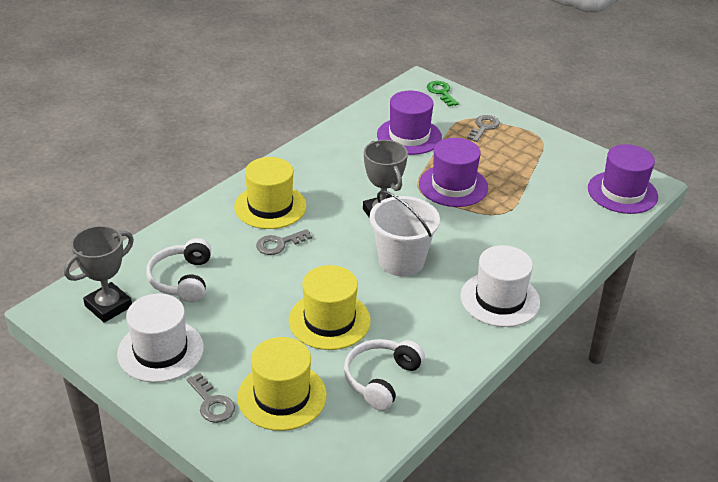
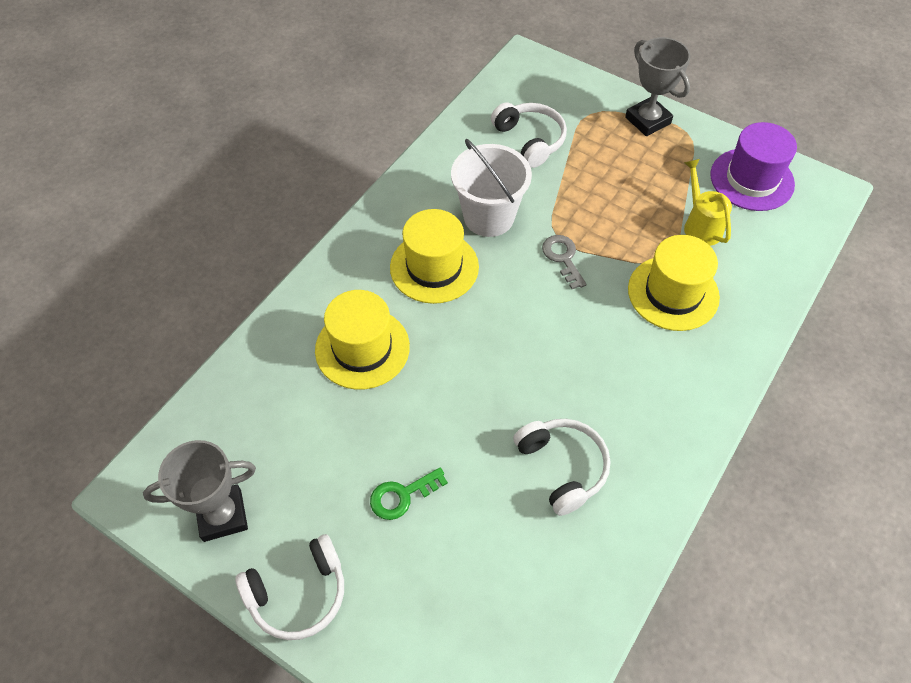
grey key: 3 -> 1
purple hat: 3 -> 1
white hat: 2 -> 0
white headphones: 2 -> 3
yellow watering can: 0 -> 1

